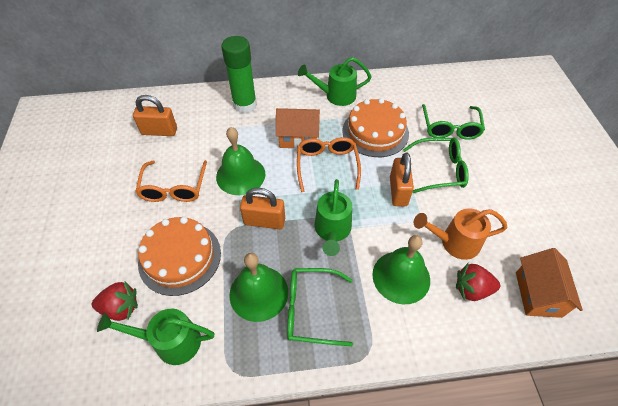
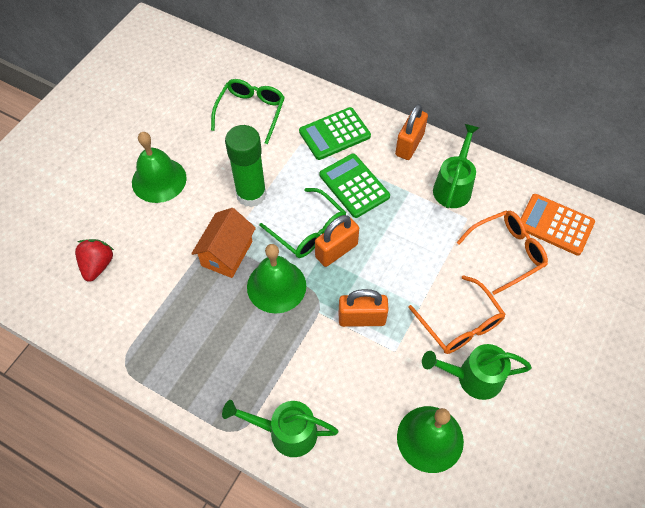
green calculator: 0 -> 2
green glasses: 3 -> 2
orange cake: 2 -> 0
orange calculator: 0 -> 1
orange house: 2 -> 1
orange watering can: 1 -> 0
red strawberry: 2 -> 1

